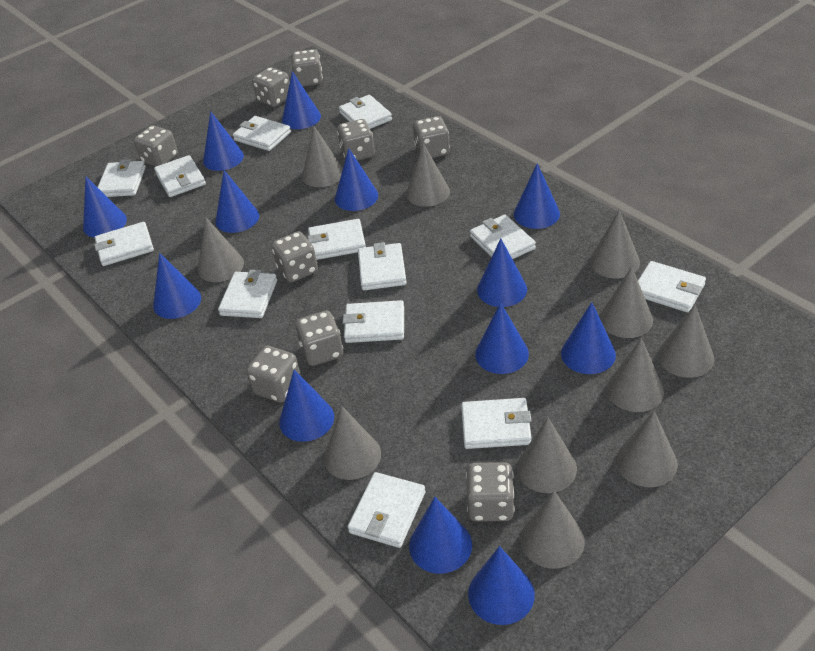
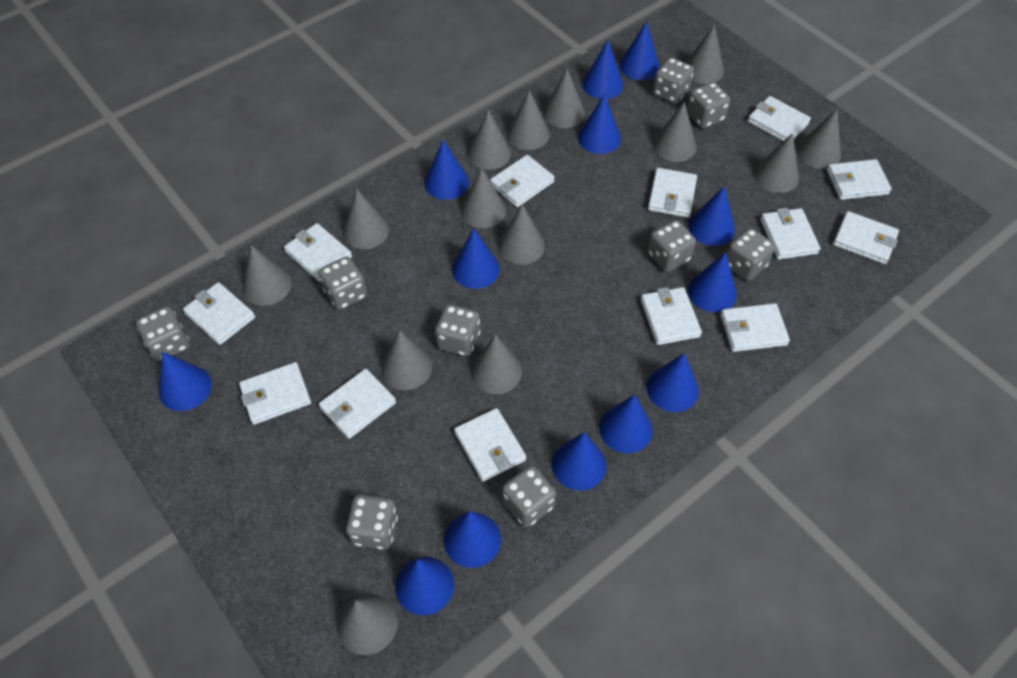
grey cone: 11 -> 14

